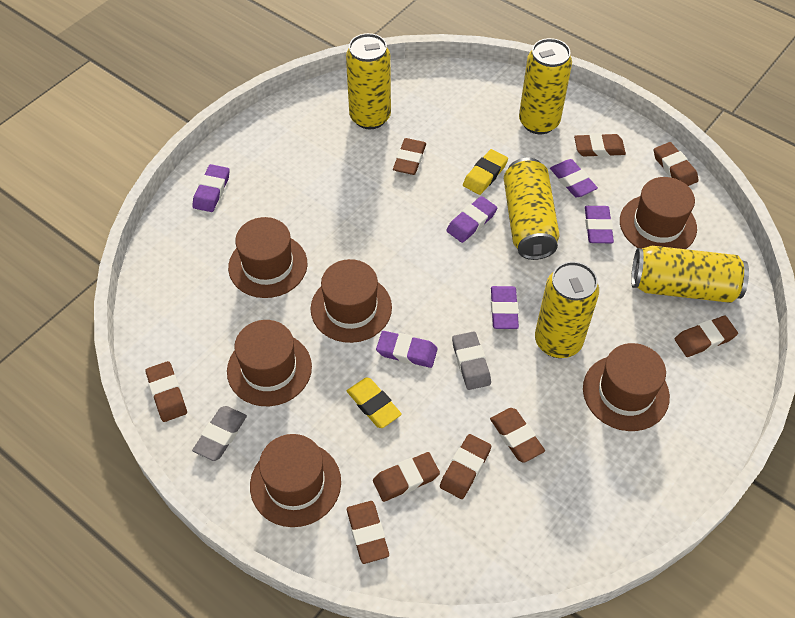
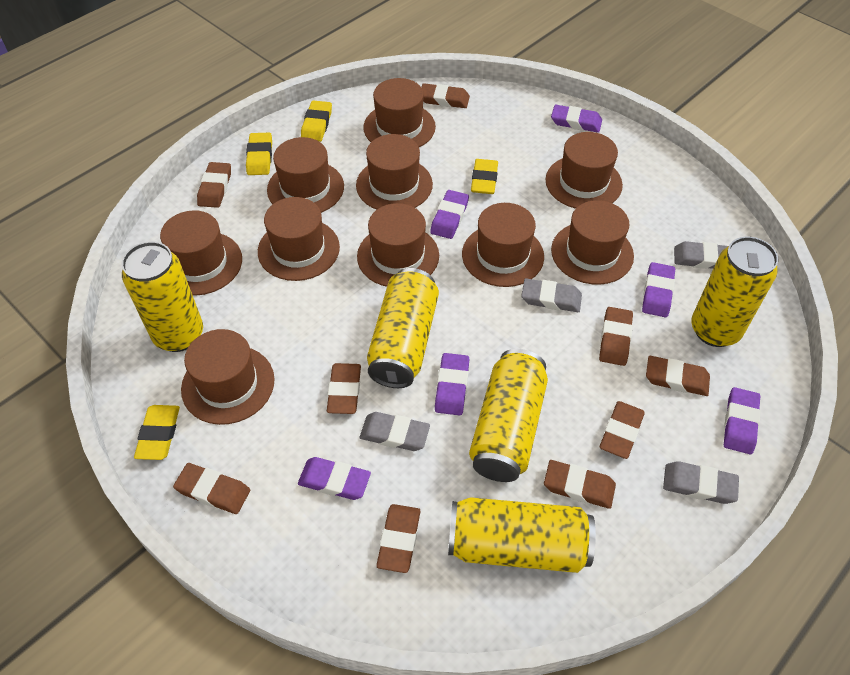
brown hat: 6 -> 10
grey eraser: 2 -> 4
yellow eraser: 2 -> 4

